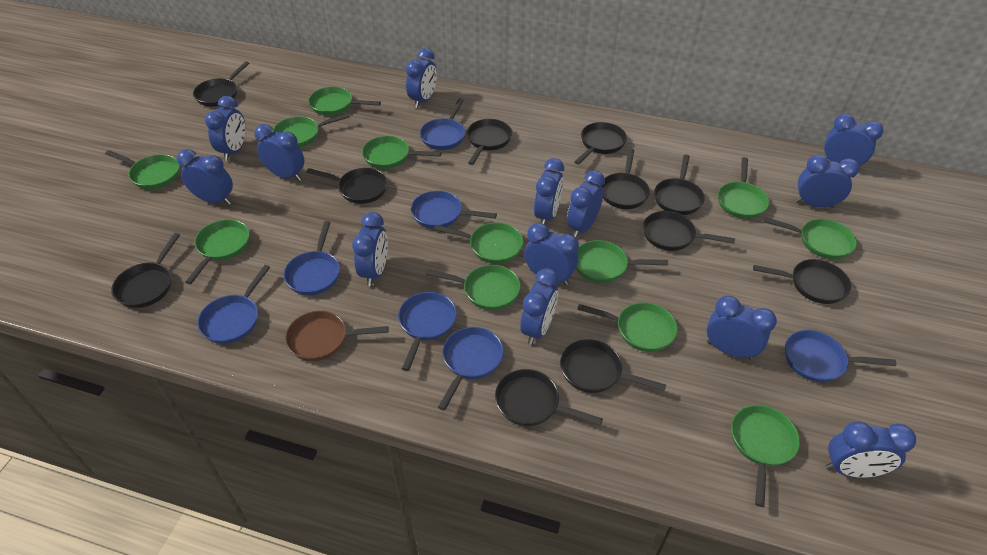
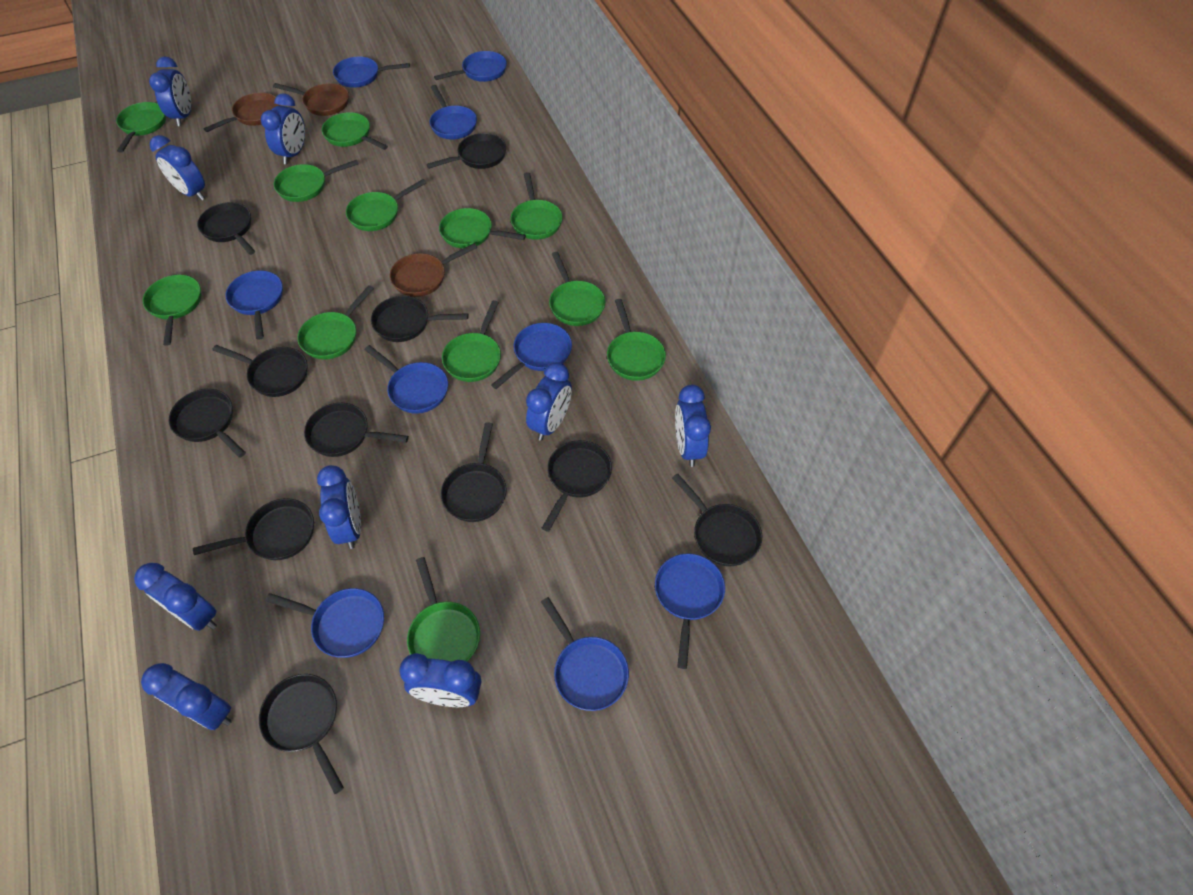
blue clock: 13 -> 9
blue pan: 7 -> 9
brown pan: 1 -> 3

